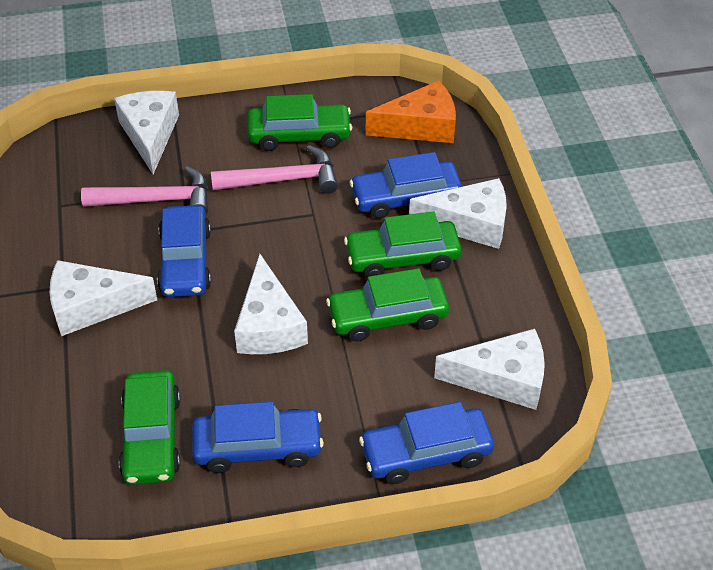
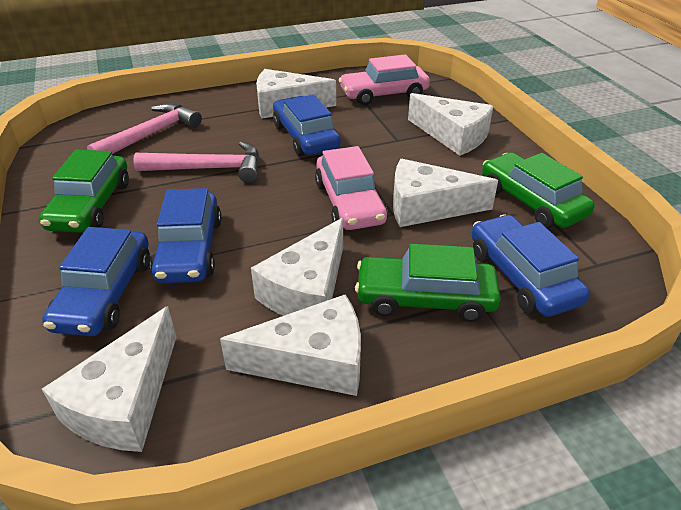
green car: 4 -> 3
orange cheese: 1 -> 0
pink car: 0 -> 2
white cheese: 5 -> 6

